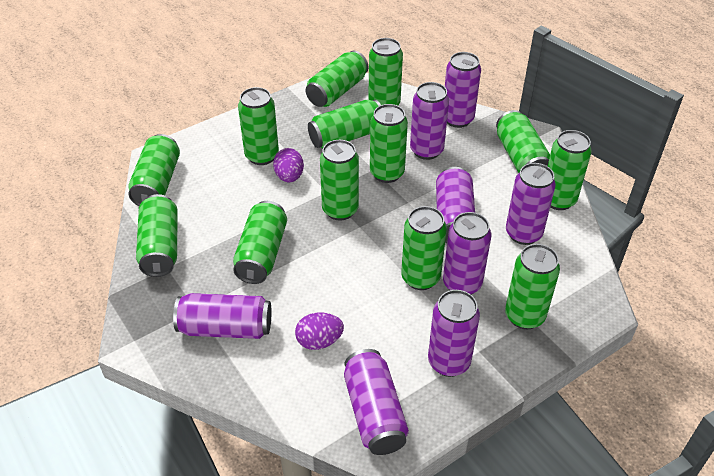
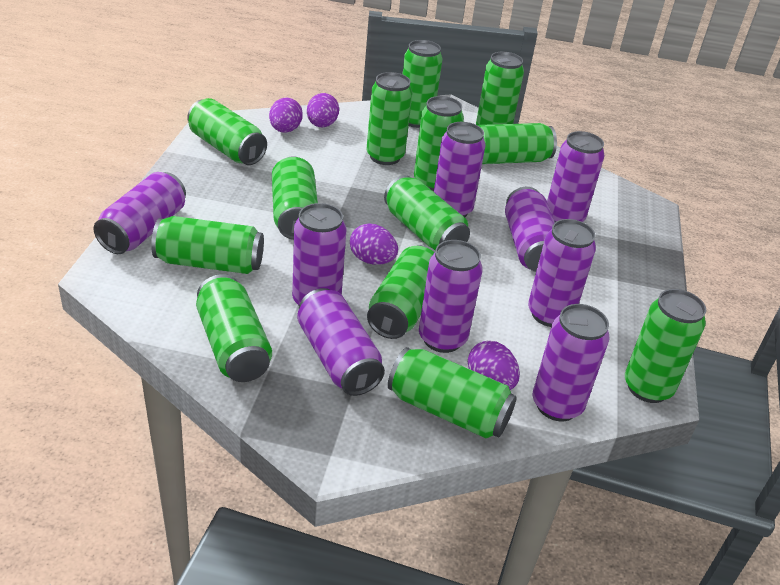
purple can: 8 -> 9
purple egg: 2 -> 4

